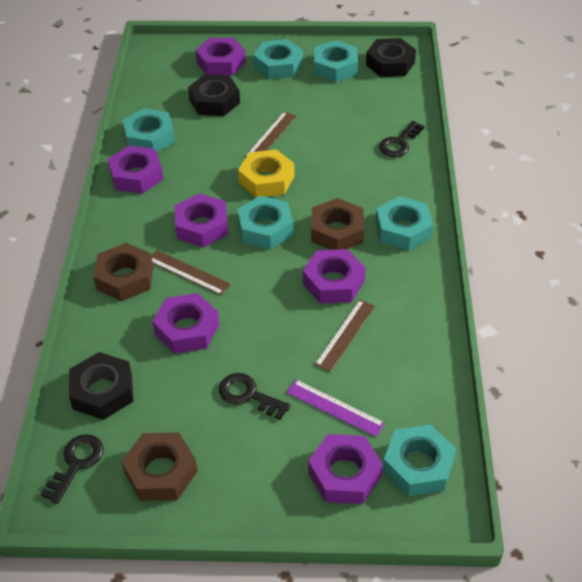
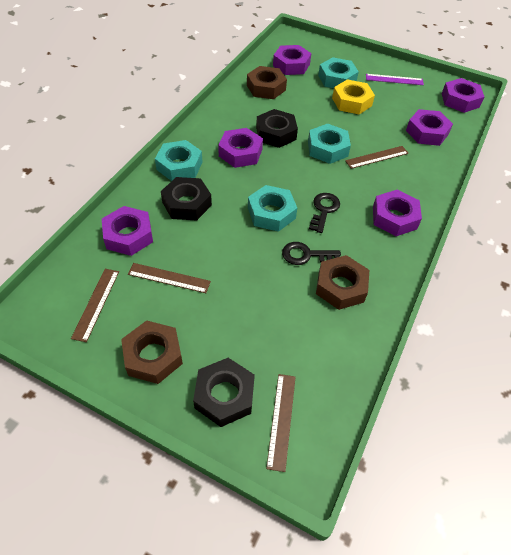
black key: 3 -> 2
brown ruler: 3 -> 4
turquoise nut: 6 -> 4

